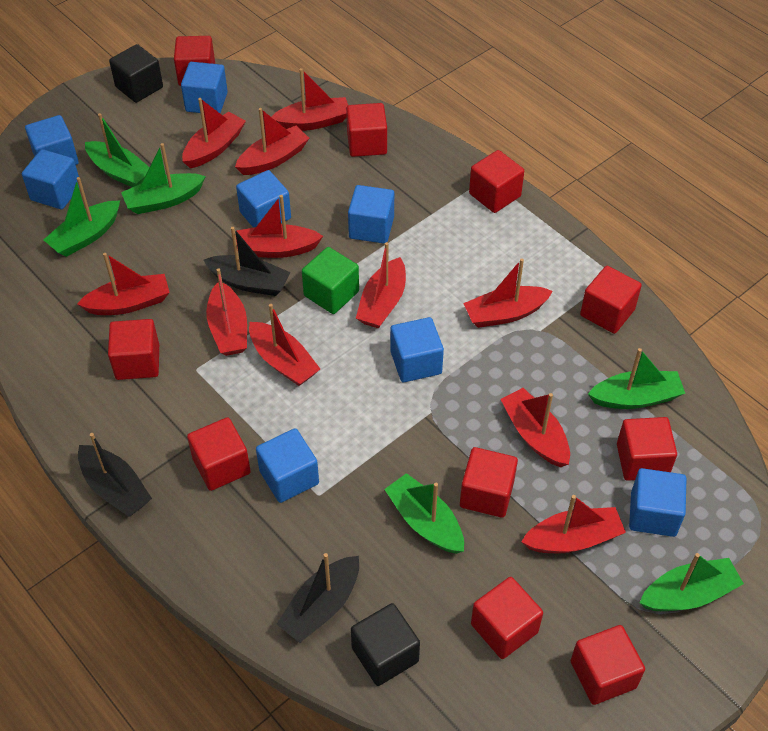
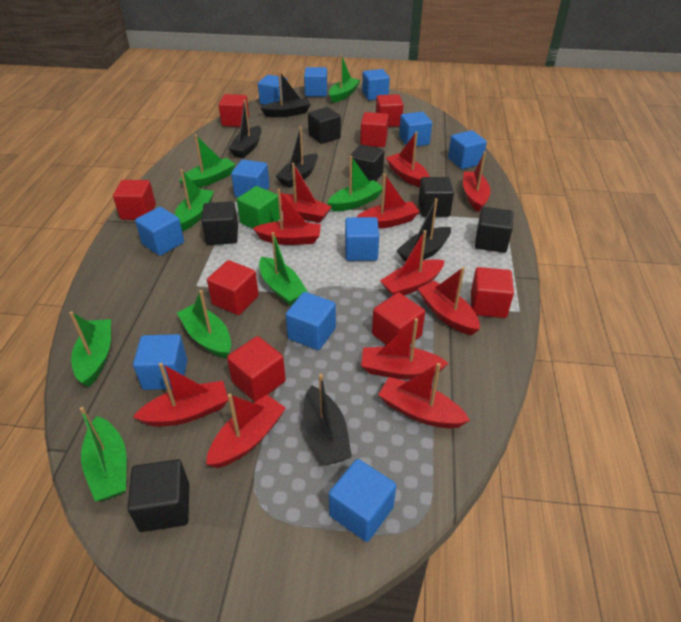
black boat: 3 -> 5
black cube: 2 -> 6
blue cube: 8 -> 11
green boat: 6 -> 8
red cube: 10 -> 8

